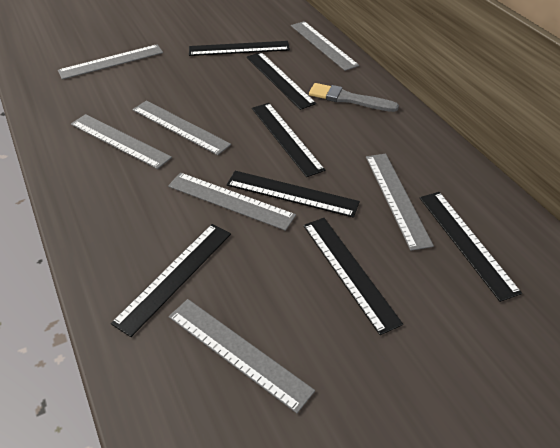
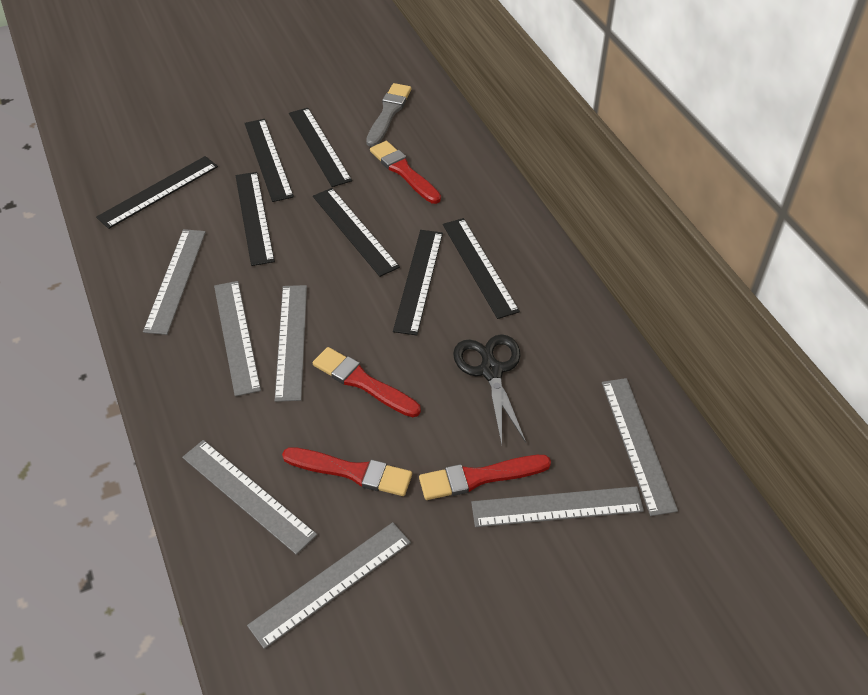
black scissors: 0 -> 1
red brush: 0 -> 4

